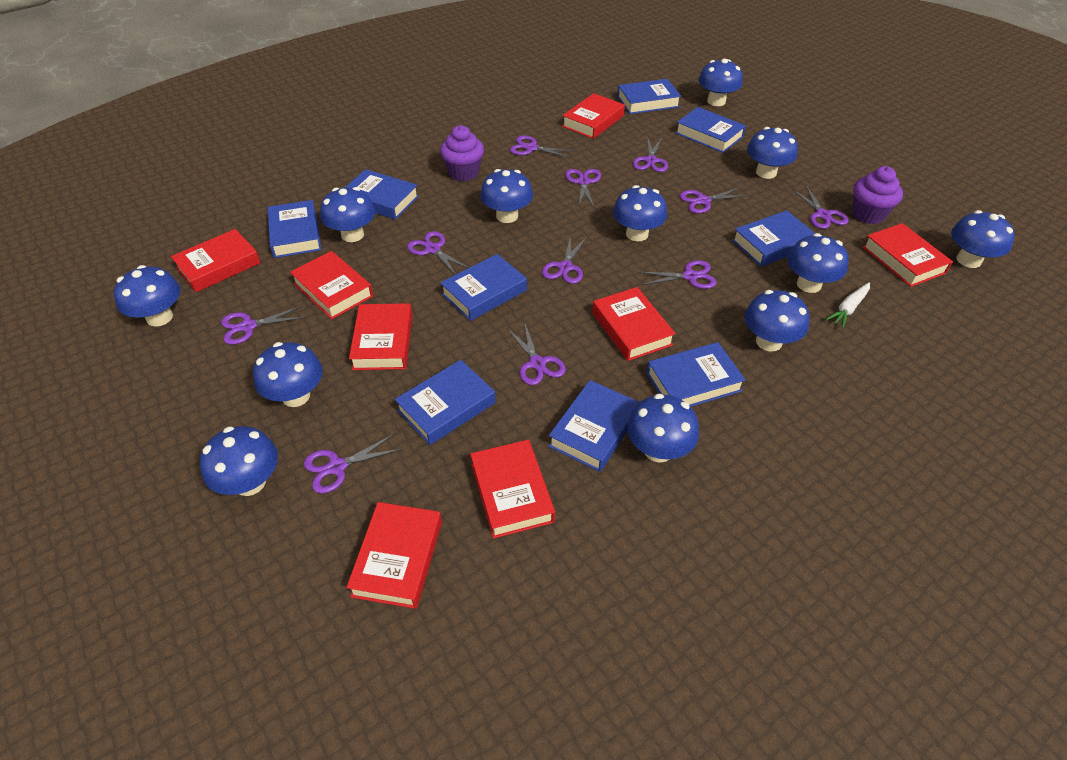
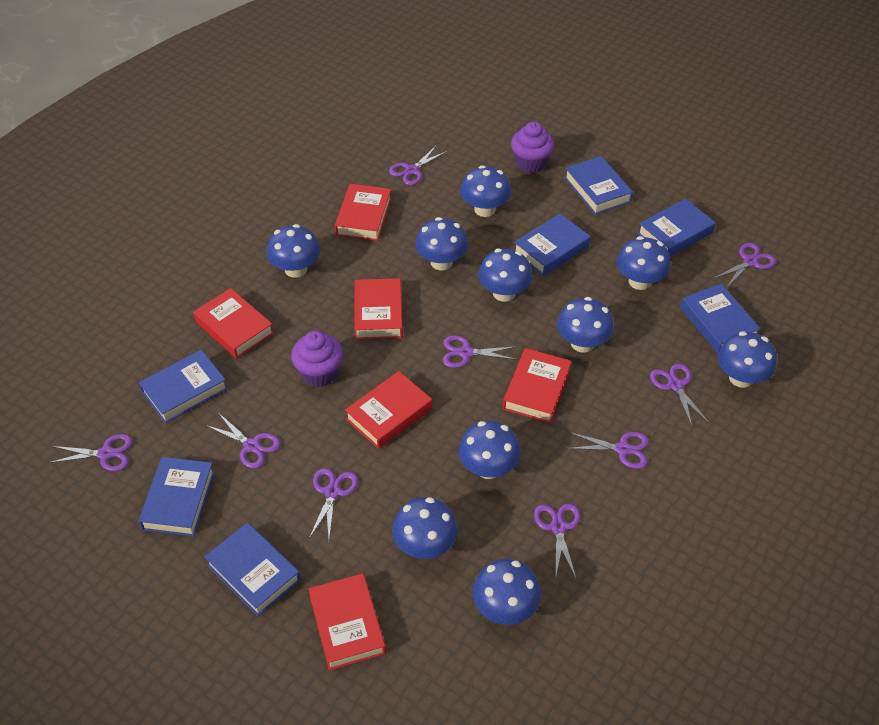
blue book: 9 -> 7
blue mushroom: 12 -> 10
purple scissors: 11 -> 9
red book: 8 -> 6
white carrot: 1 -> 0

